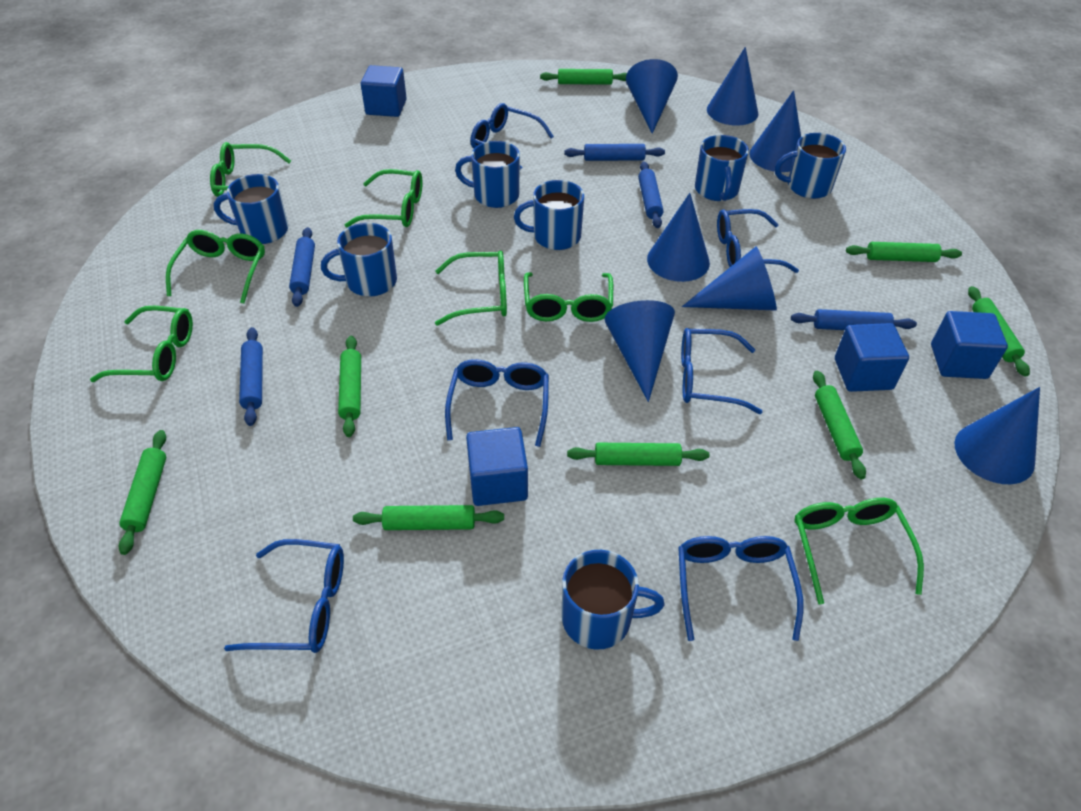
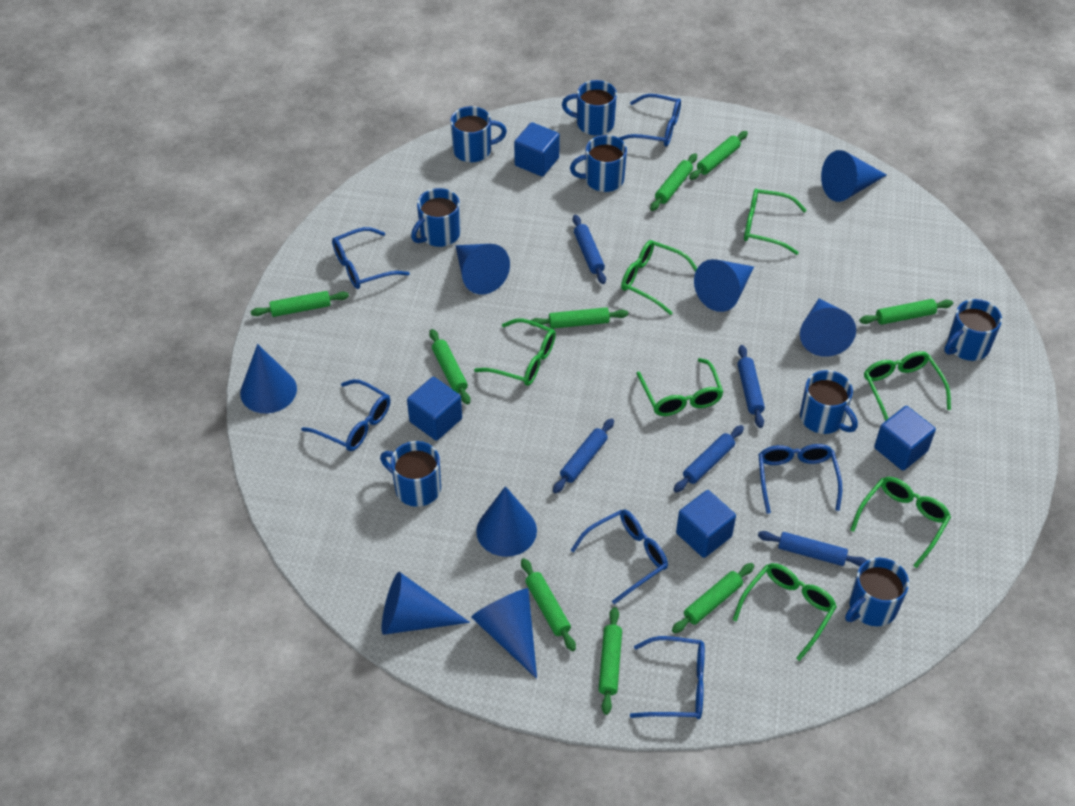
blue cone: 7 -> 8
blue mug: 7 -> 8
green rolling pin: 8 -> 9

